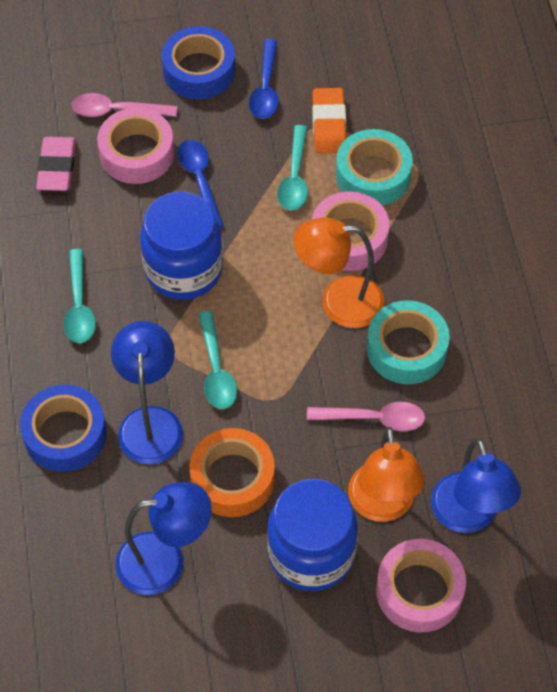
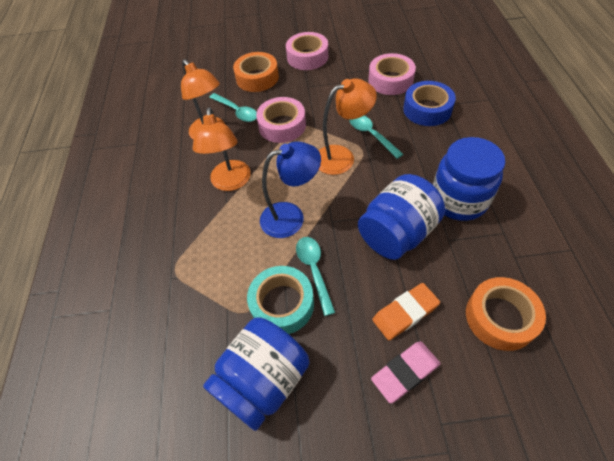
blue jar: 2 -> 3
blue lamp: 3 -> 1
blue spoon: 2 -> 0
blue tape: 2 -> 1
orange lamp: 2 -> 3
orange tape: 1 -> 2
pink spoon: 2 -> 0
turquoise tape: 2 -> 1

